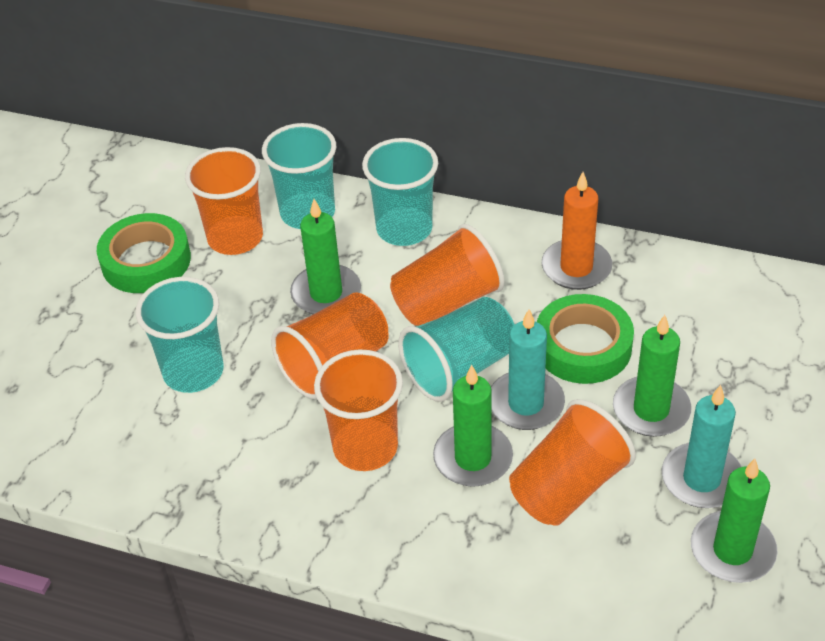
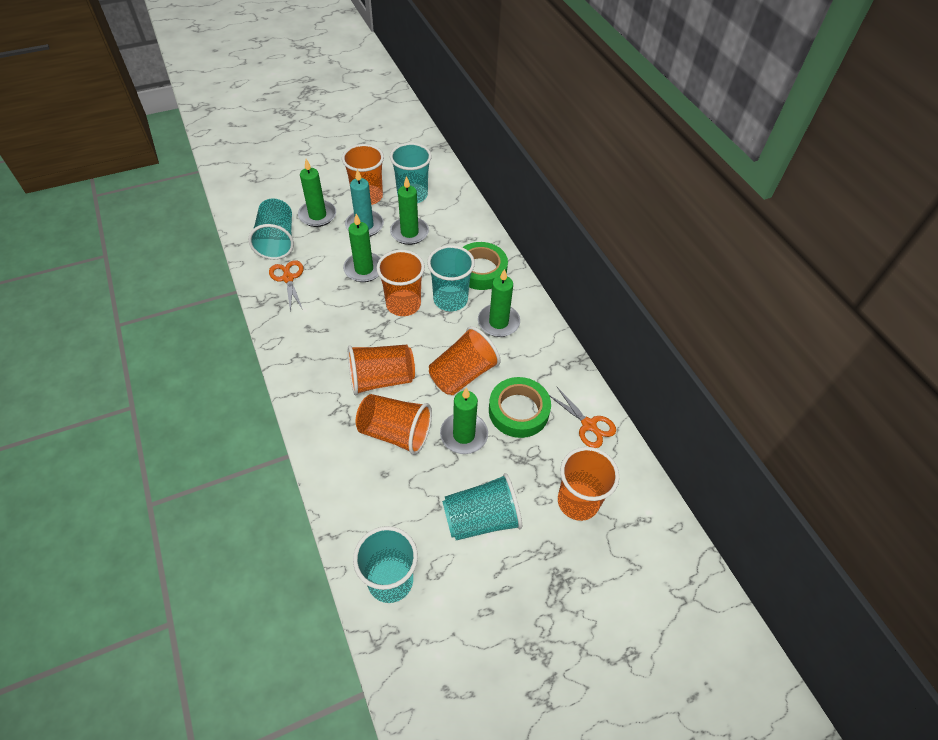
green candle: 4 -> 5
orange candle: 1 -> 0
orange cup: 5 -> 6
orange scissors: 0 -> 2
turquoise candle: 2 -> 1
turquoise cup: 4 -> 5

